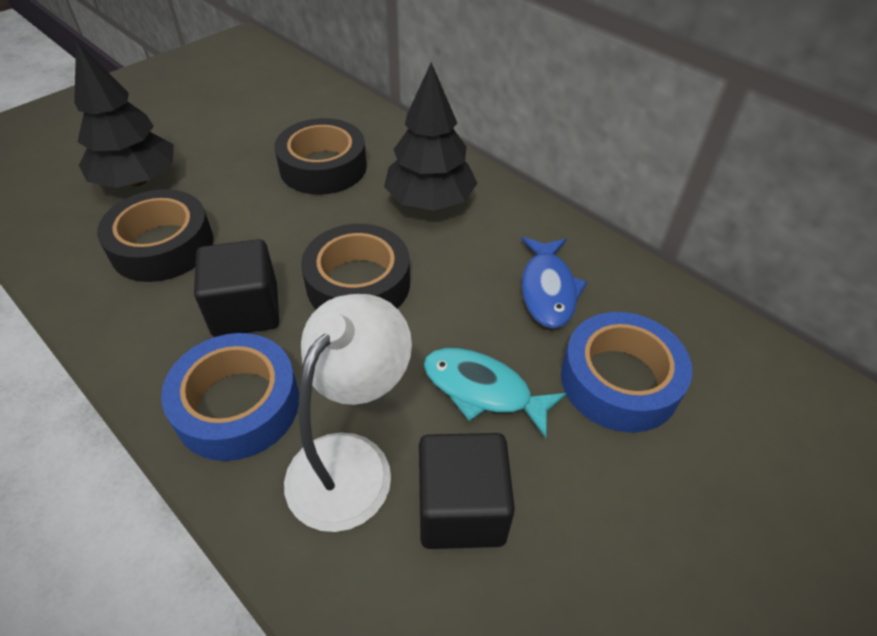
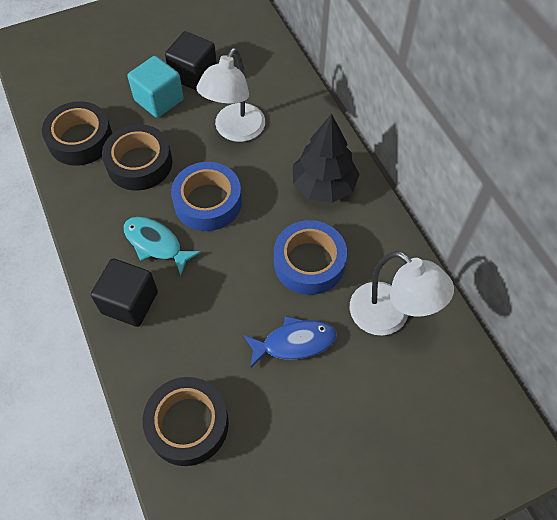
black tree: 2 -> 1
turquoise cube: 0 -> 1
white lamp: 1 -> 2

